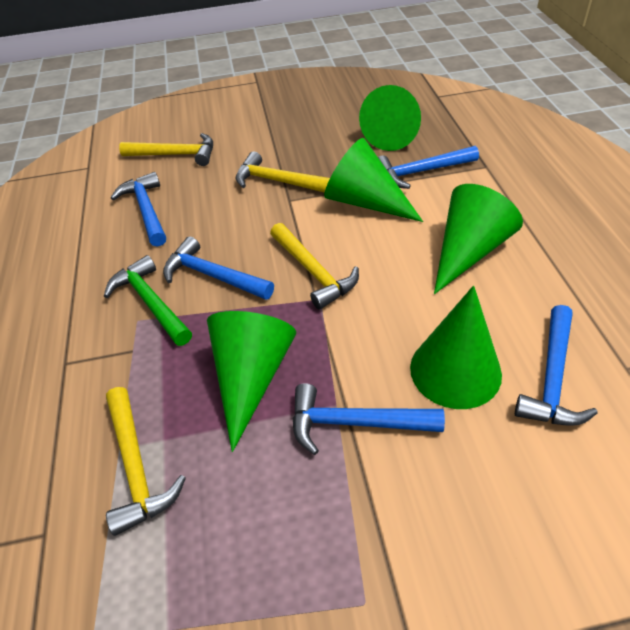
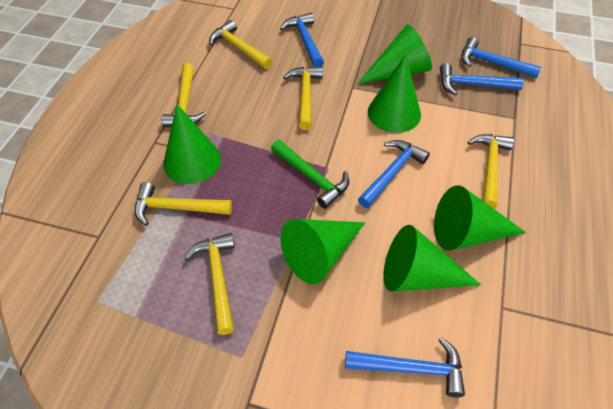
green cone: 5 -> 6
yellow hammer: 4 -> 6

